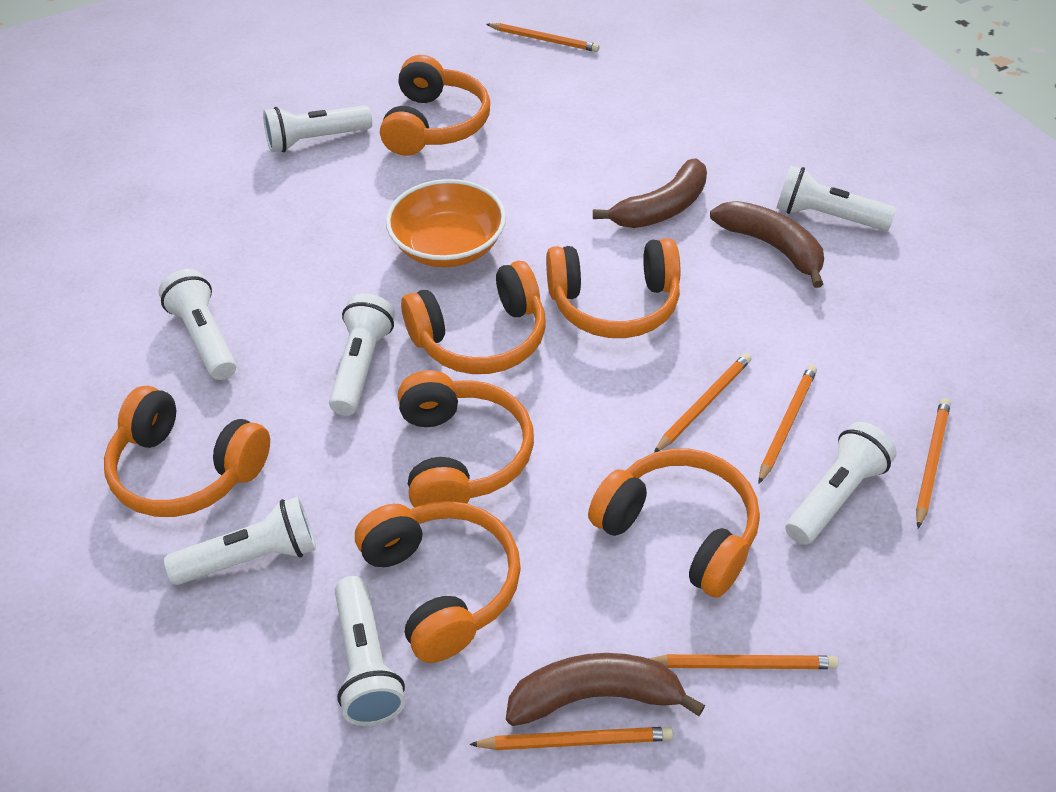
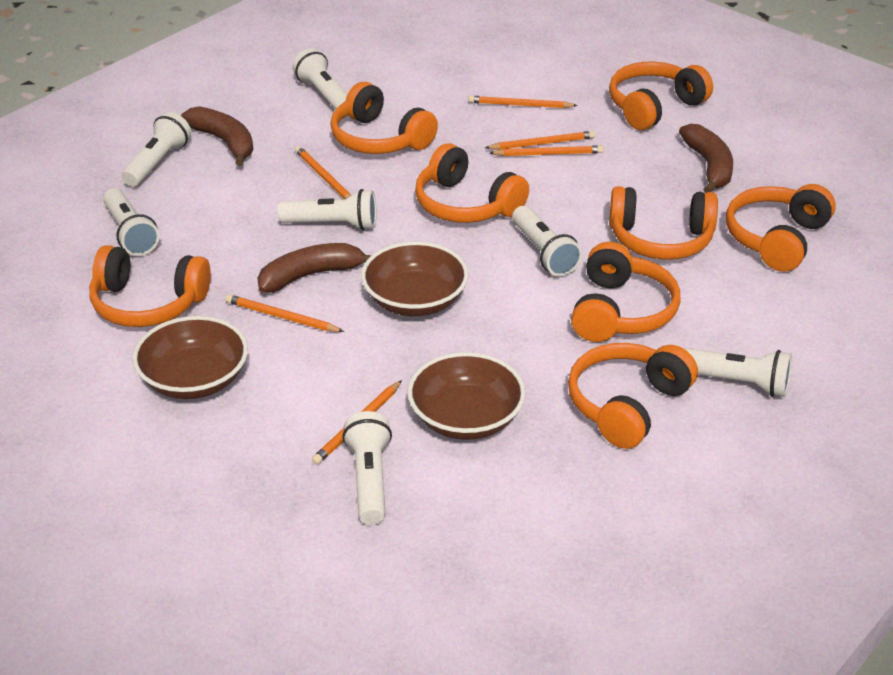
brown bowl: 0 -> 3
orange bowl: 1 -> 0
orange headphones: 7 -> 8

